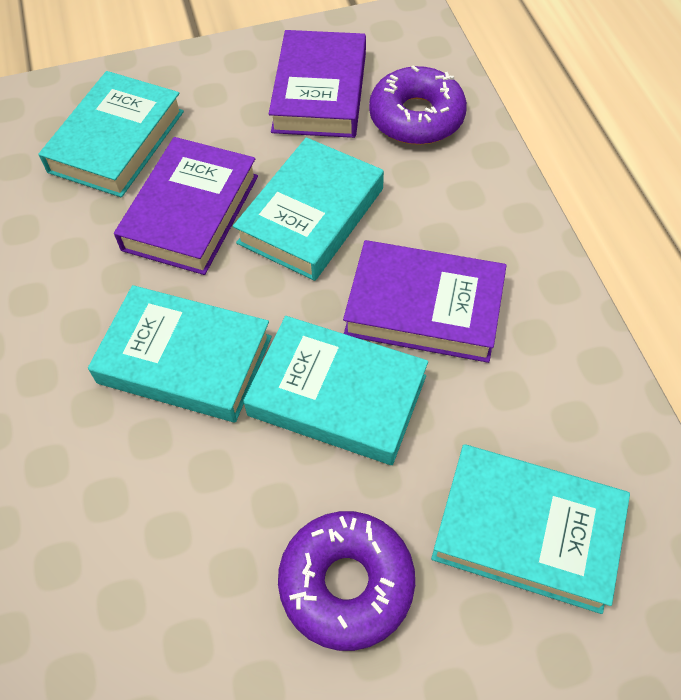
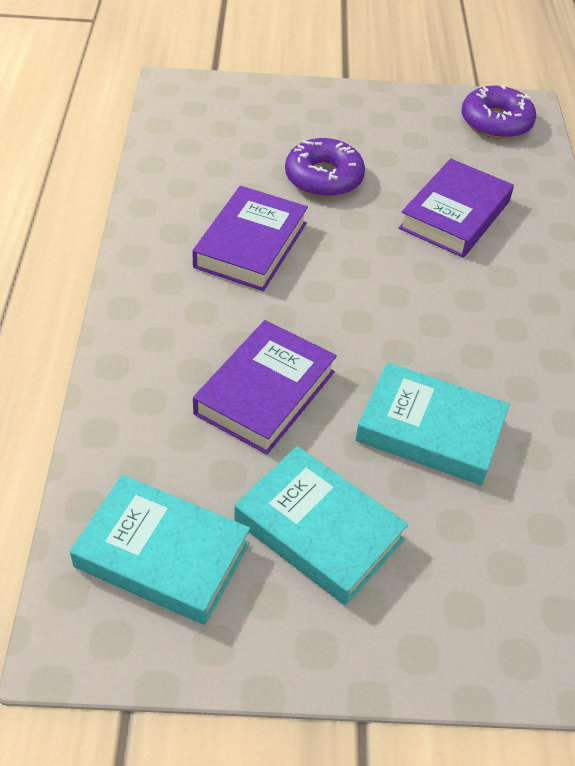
turquoise book: 5 -> 3

